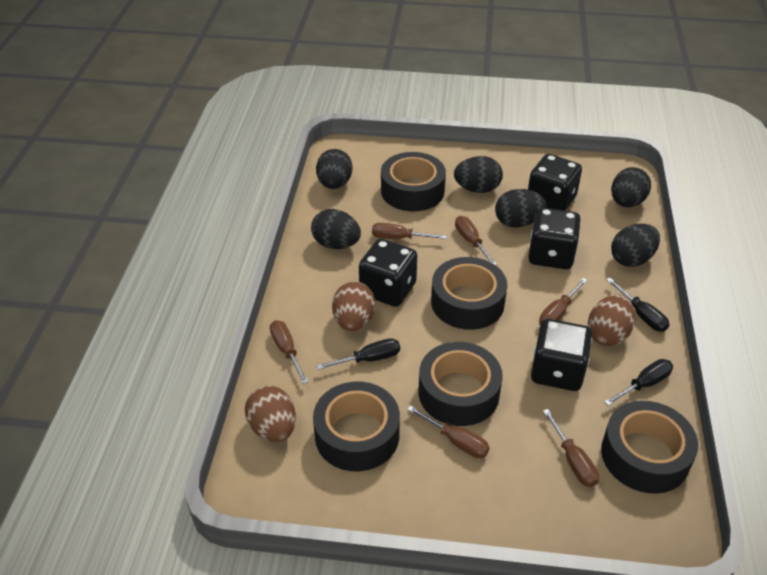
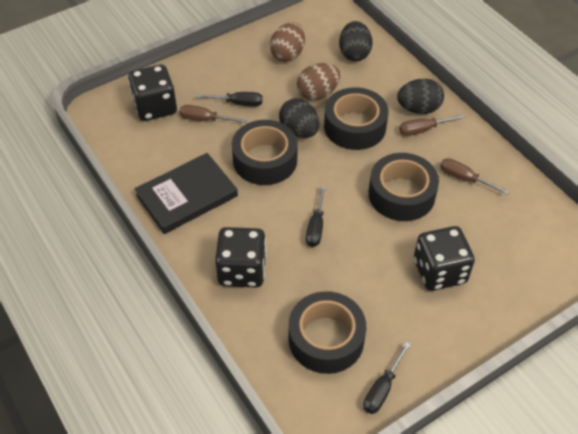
black book: 0 -> 1
black dice: 4 -> 3
black egg: 6 -> 3
black tape: 5 -> 4
brown egg: 3 -> 2
brown screwdriver: 6 -> 3

